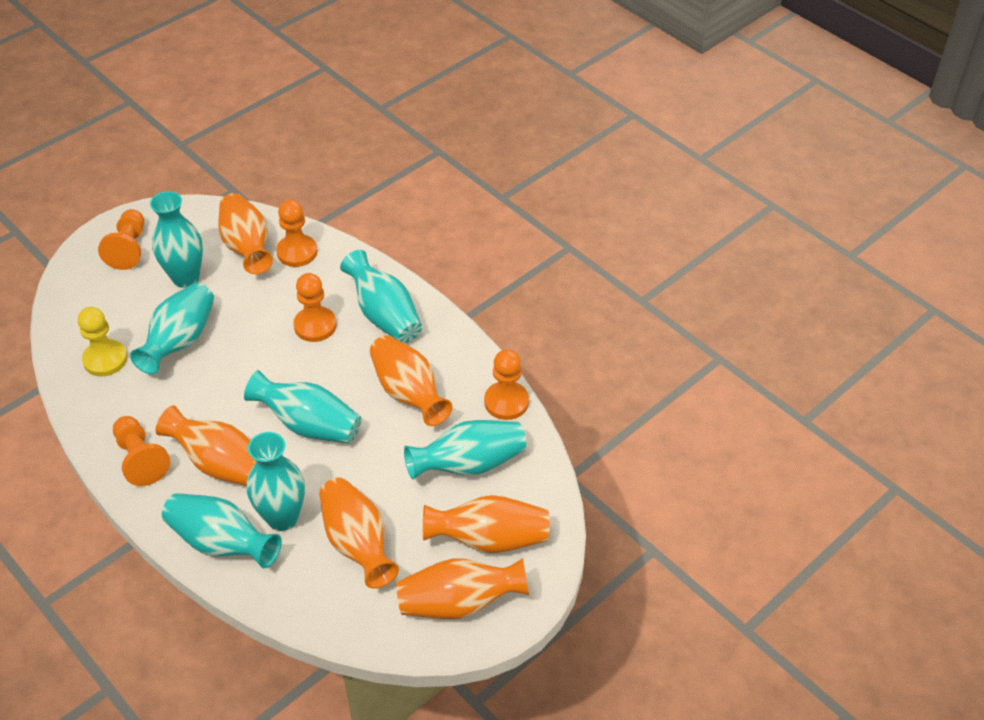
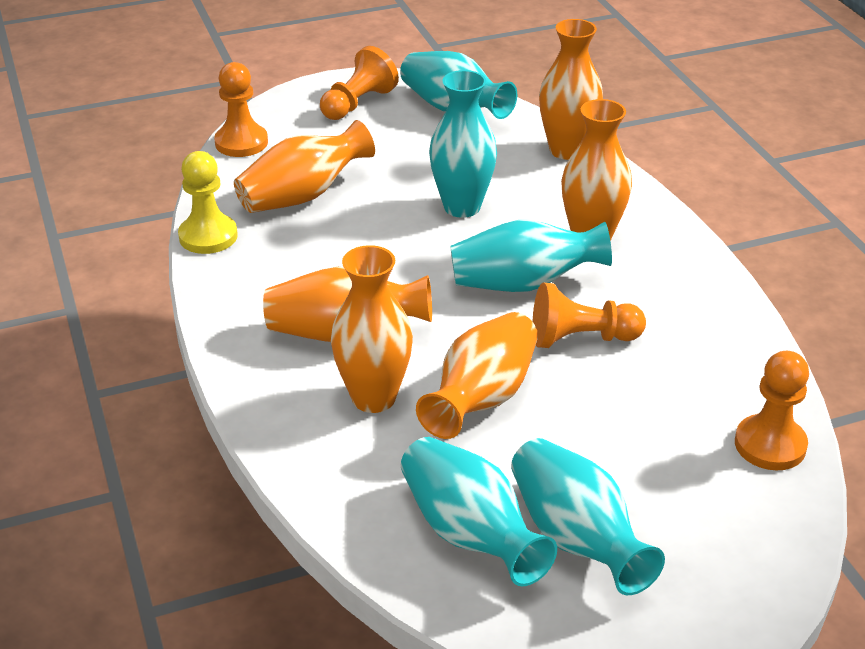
orange pawn: 5 -> 4
turquoise vase: 7 -> 5

